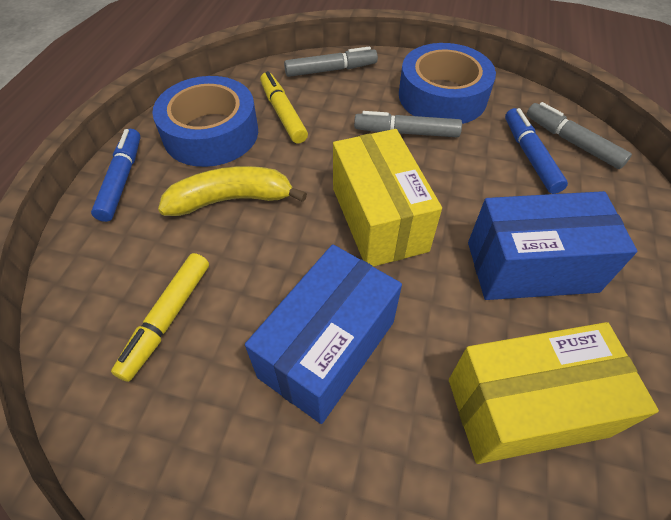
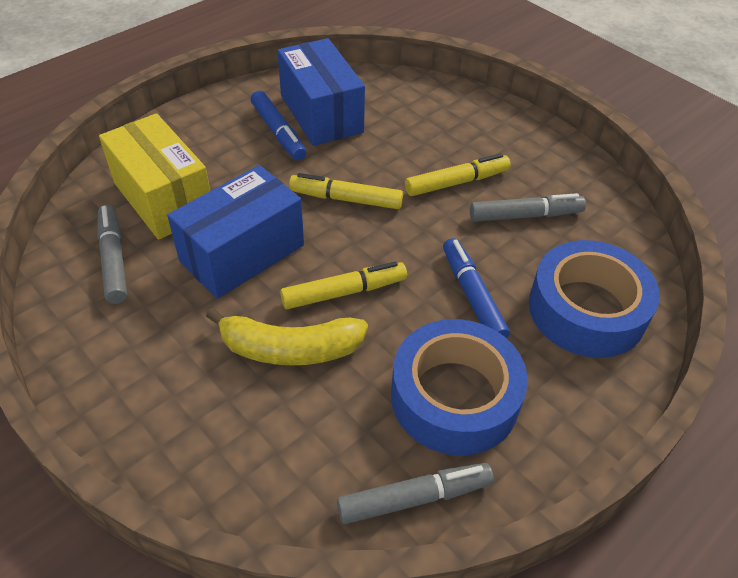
yellow box: 2 -> 1
yellow marker: 2 -> 3

